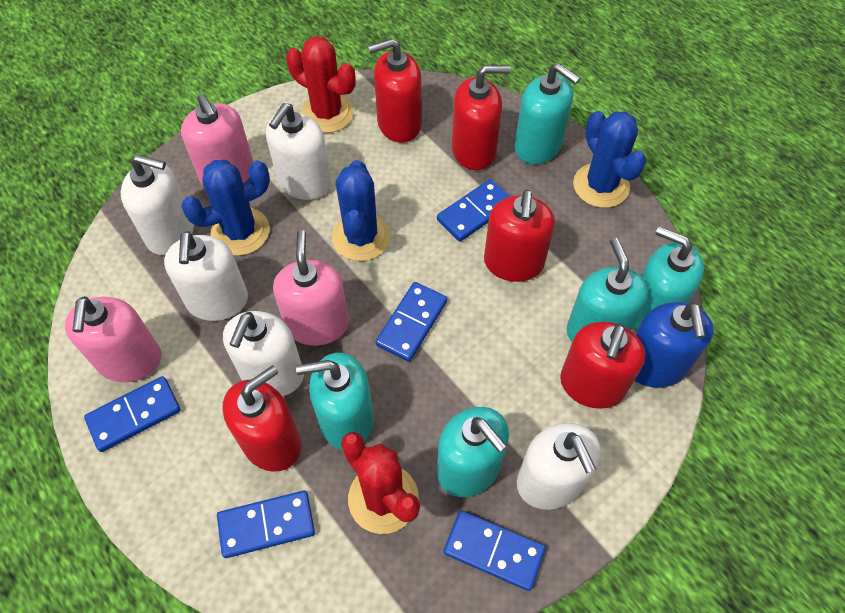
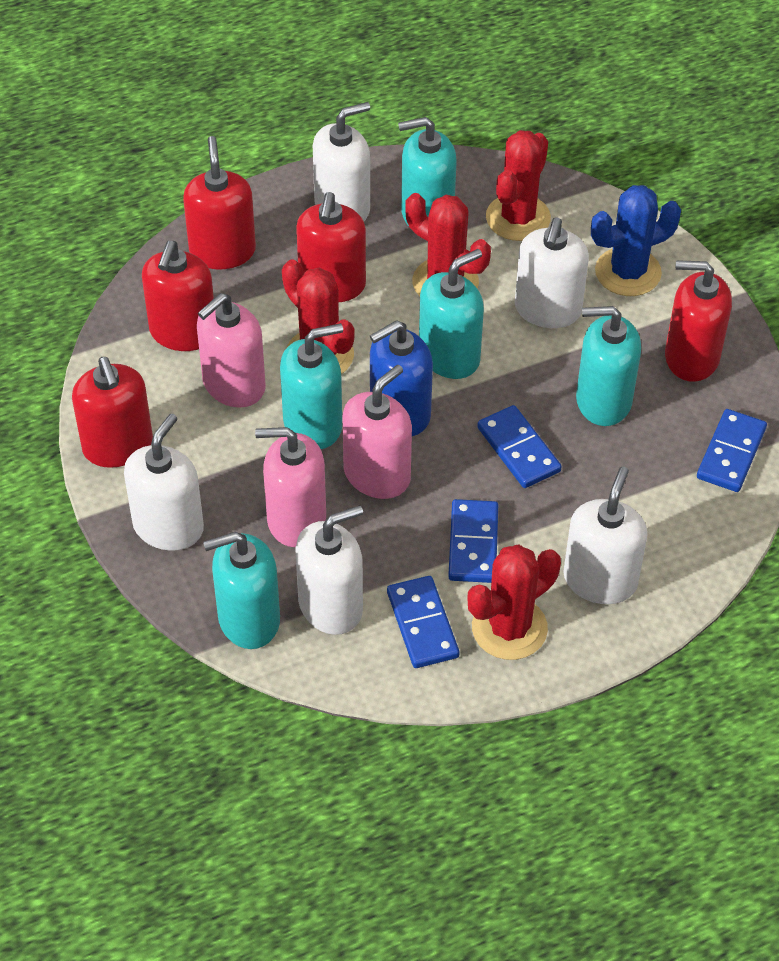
blue cactus: 3 -> 1
blue domino: 5 -> 4
red cactus: 2 -> 4

